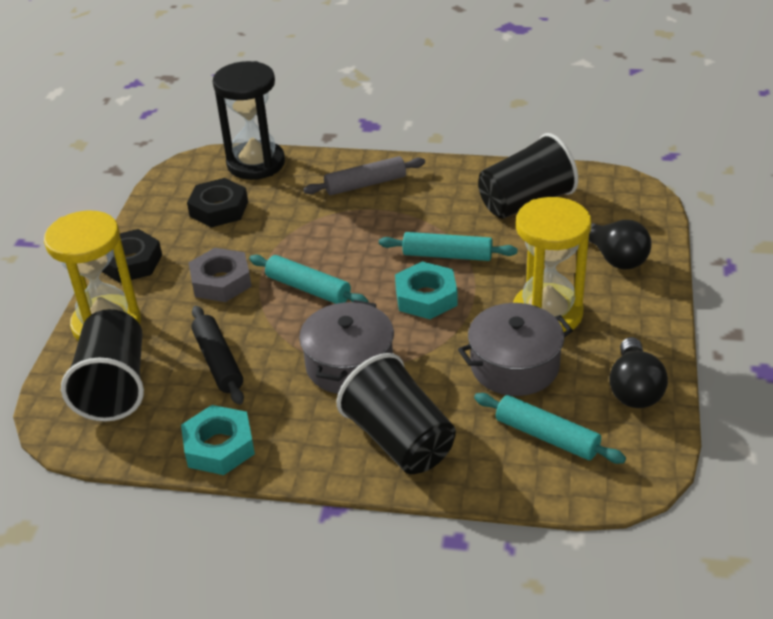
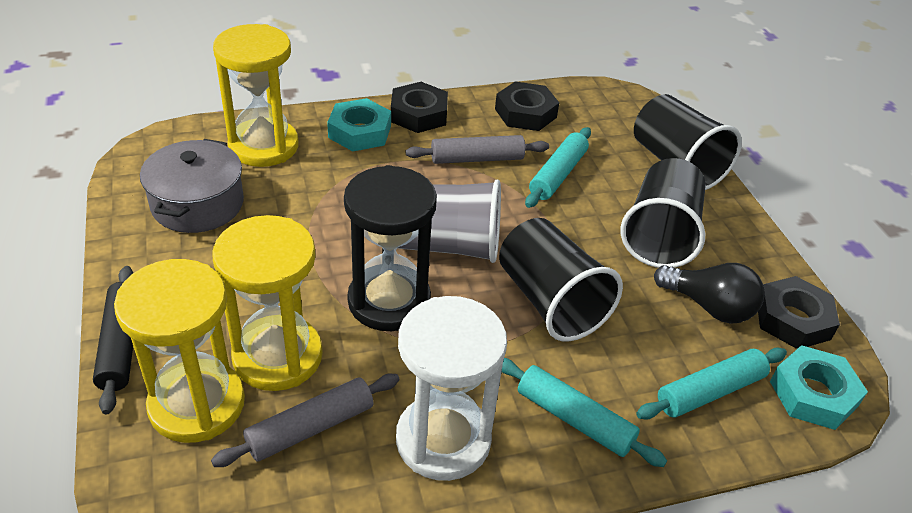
black light bulb: 2 -> 1
black nut: 2 -> 3
grey cup: 0 -> 1
grey nut: 1 -> 0
grey pot: 2 -> 1
grey rolling pin: 1 -> 2
white hourglass: 0 -> 1
yellow hourglass: 2 -> 3

